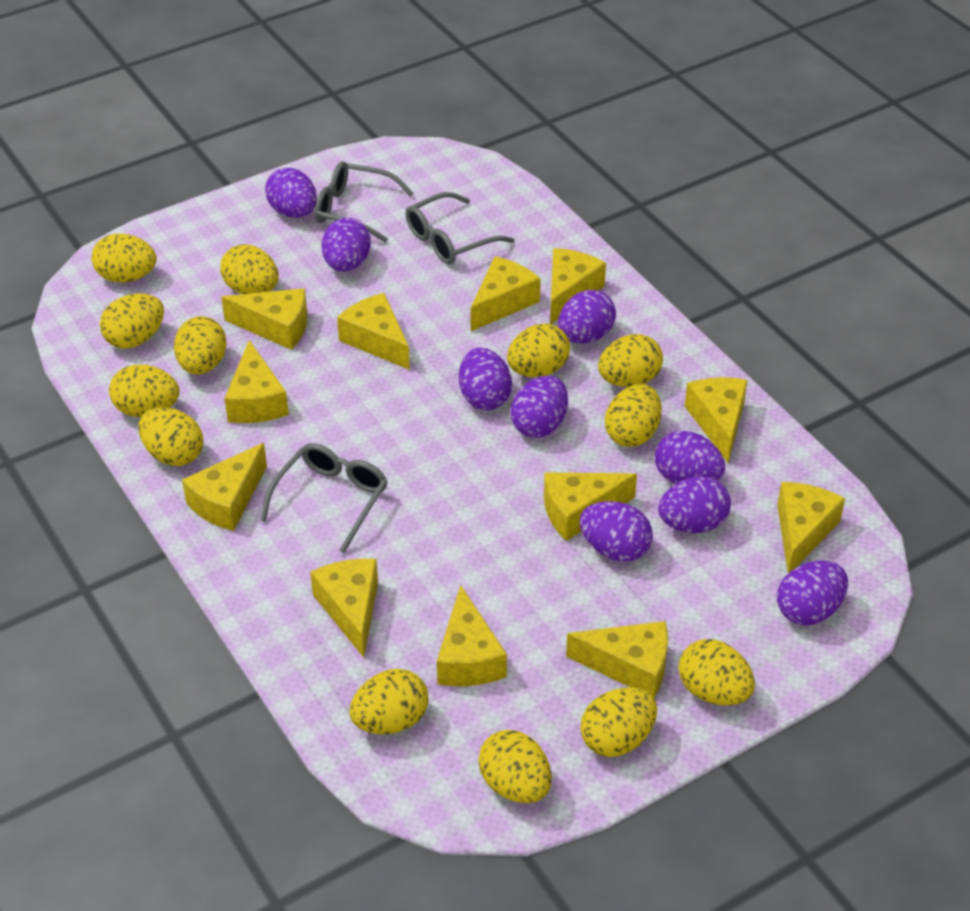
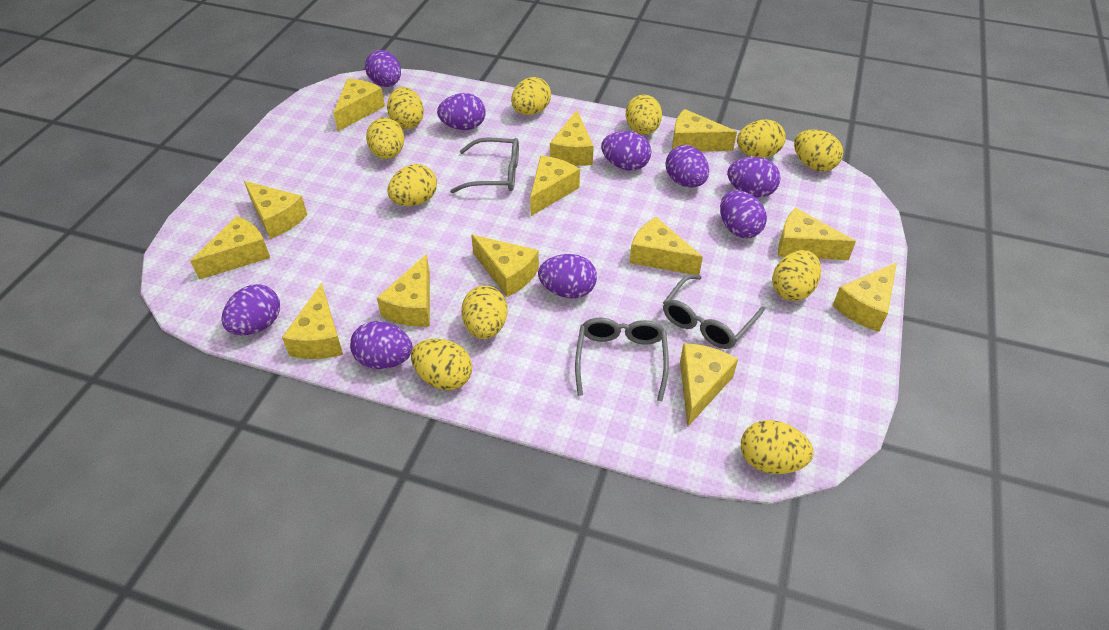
yellow cheese: 12 -> 13
yellow egg: 13 -> 11

